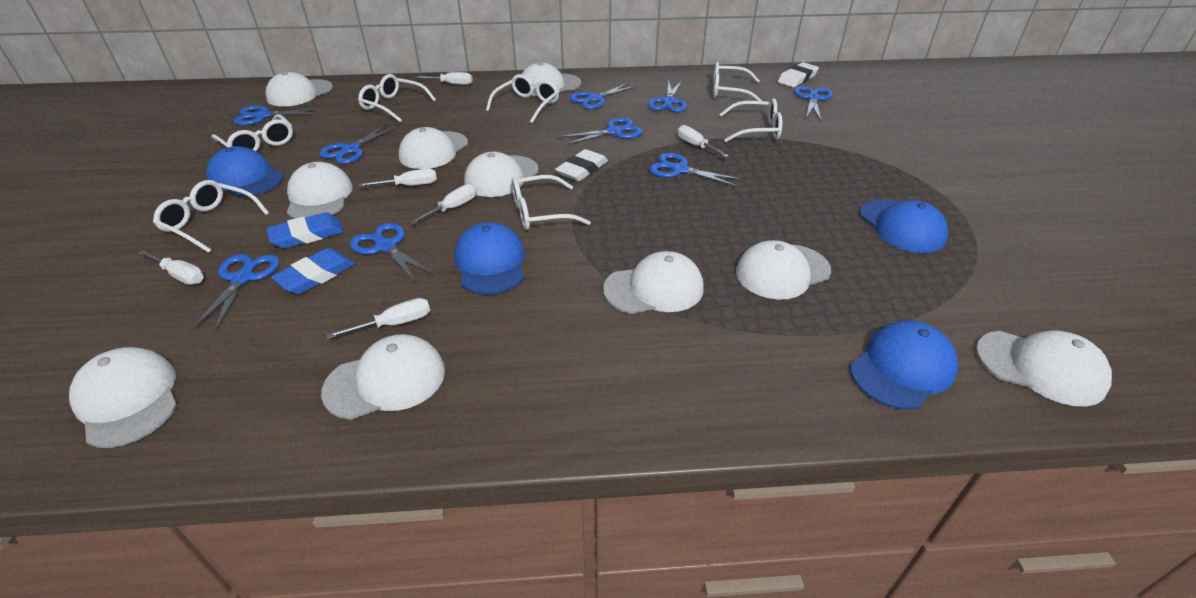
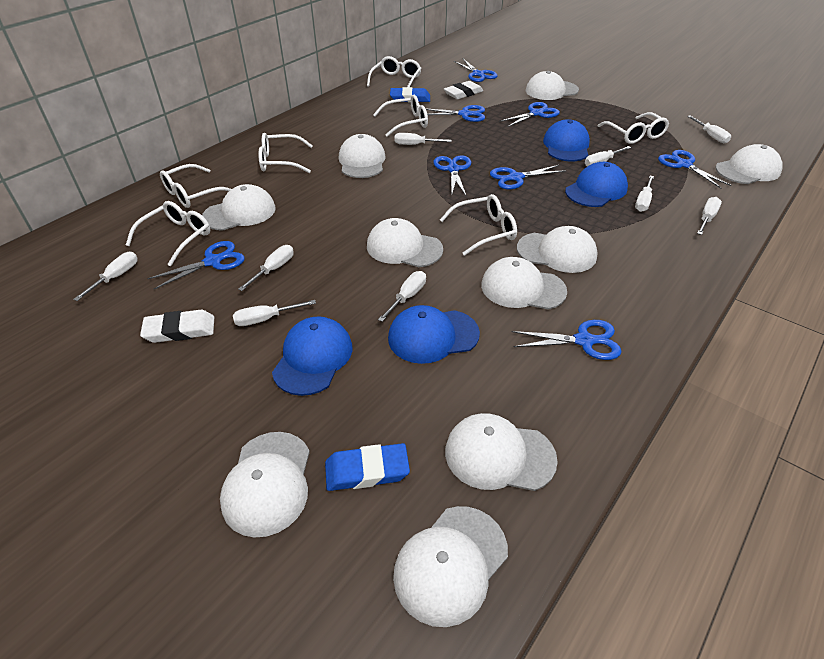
blue scissors: 9 -> 8
white screwdriver: 6 -> 9

